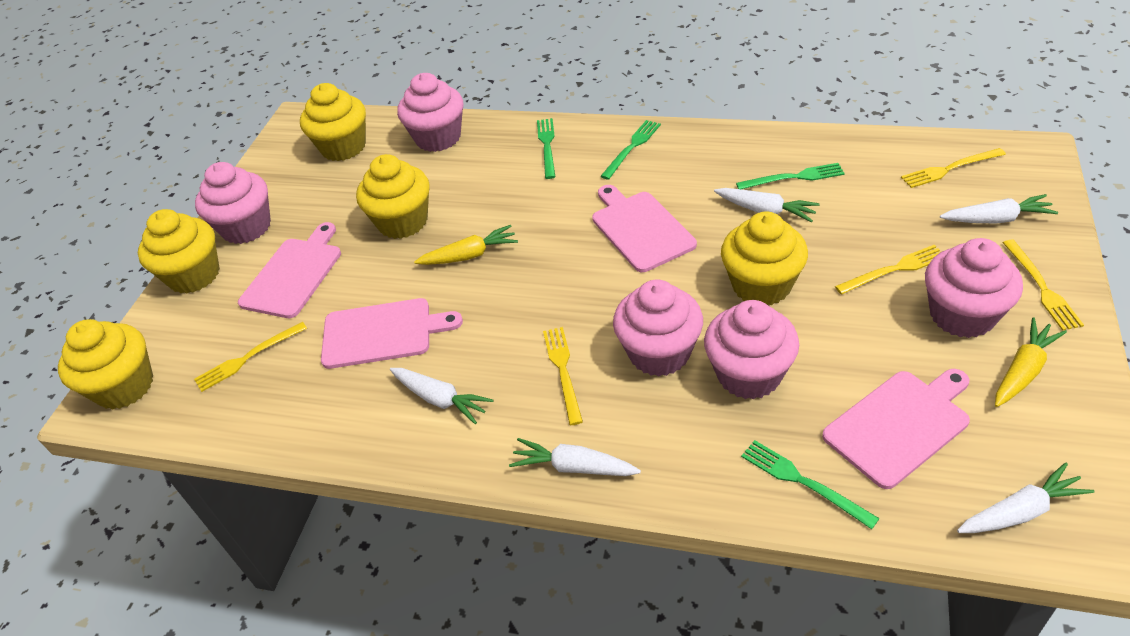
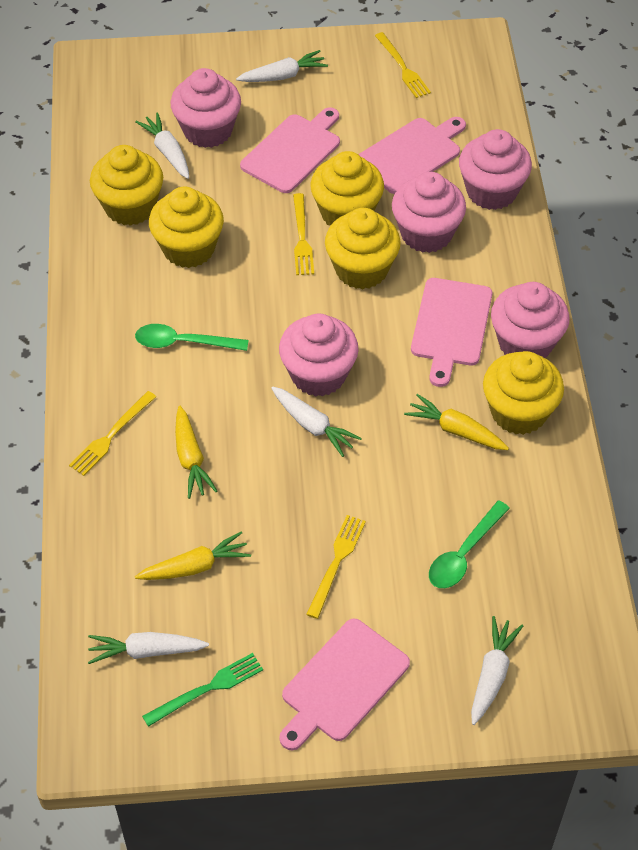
green fork: 4 -> 1
green spoon: 0 -> 2
yellow carrot: 2 -> 3
yellow fork: 5 -> 4

